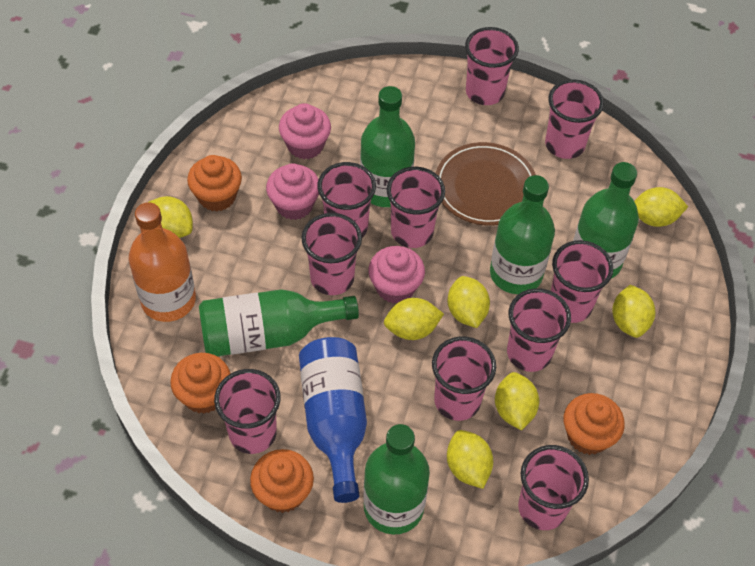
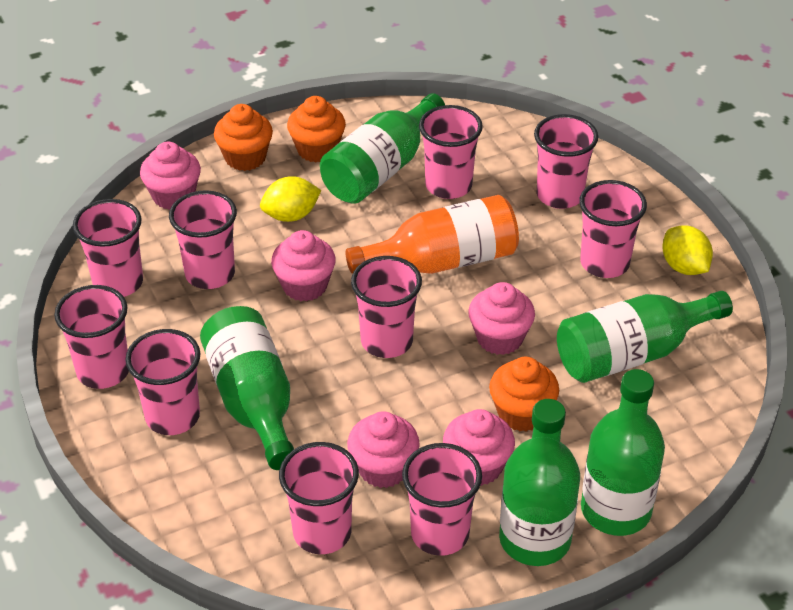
blue bottle: 1 -> 0
brown plate: 1 -> 0
orange cupcake: 4 -> 3
pink cupcake: 3 -> 5
yellow lemon: 7 -> 2

